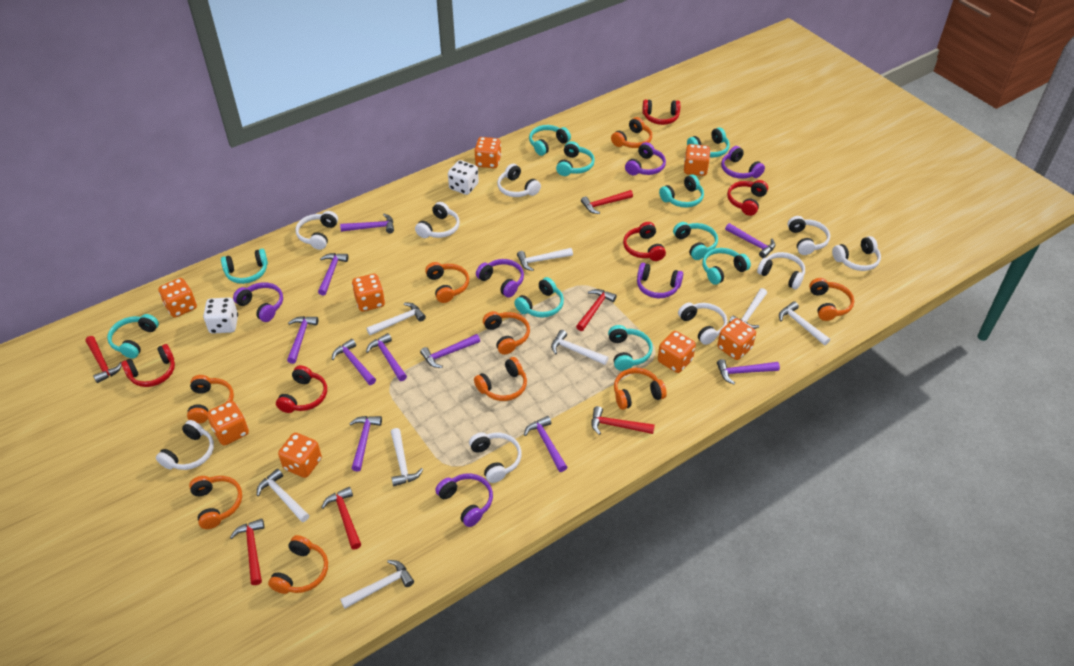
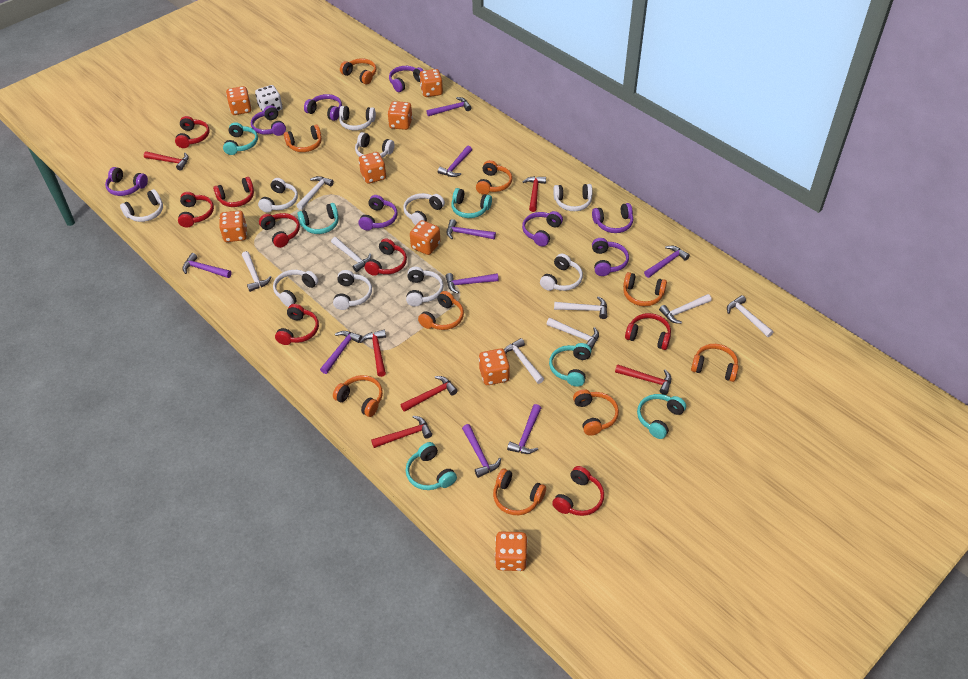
purple hammer: 10 -> 9
purple headphones: 6 -> 8
red headphones: 5 -> 8
turquoise headphones: 10 -> 6
white dice: 2 -> 1
white headphones: 9 -> 10

